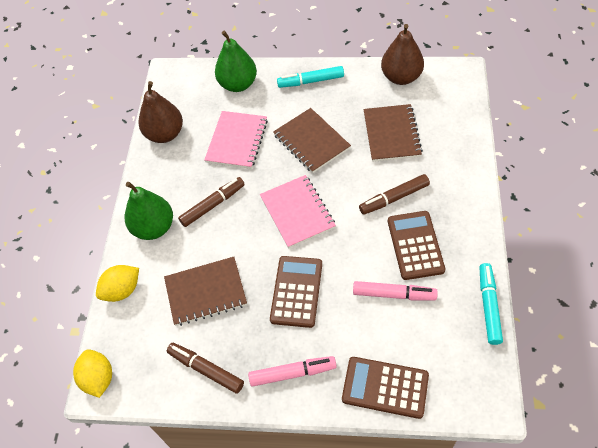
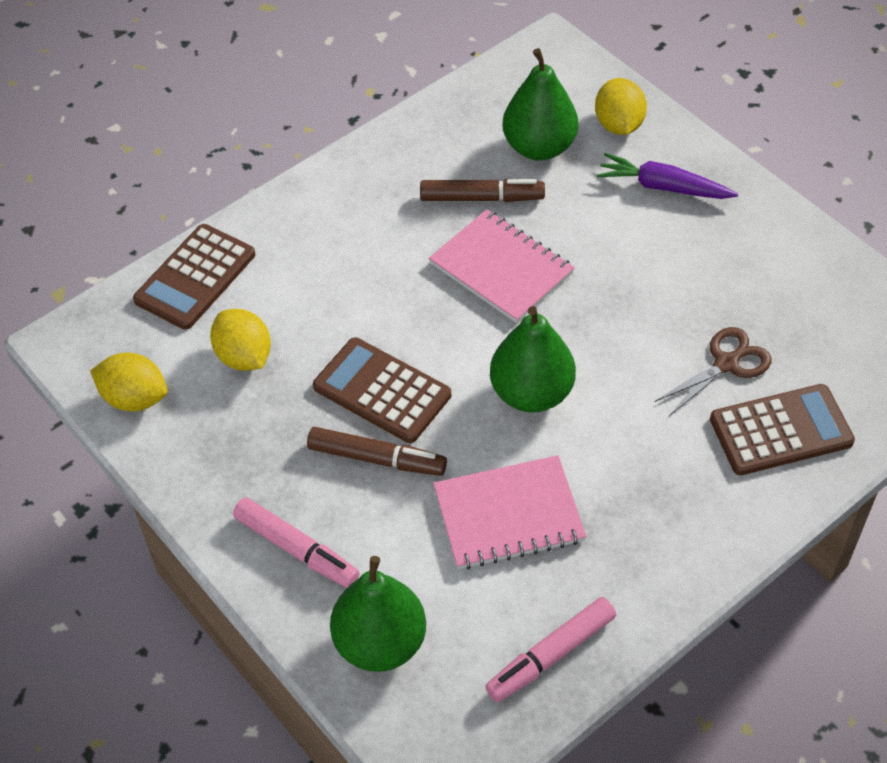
brown marker: 3 -> 2
brown notebook: 3 -> 0
brown pear: 2 -> 0
brown scissors: 0 -> 1
green pear: 2 -> 3
purple carrot: 0 -> 1
turquoise marker: 2 -> 0
yellow lemon: 2 -> 3

